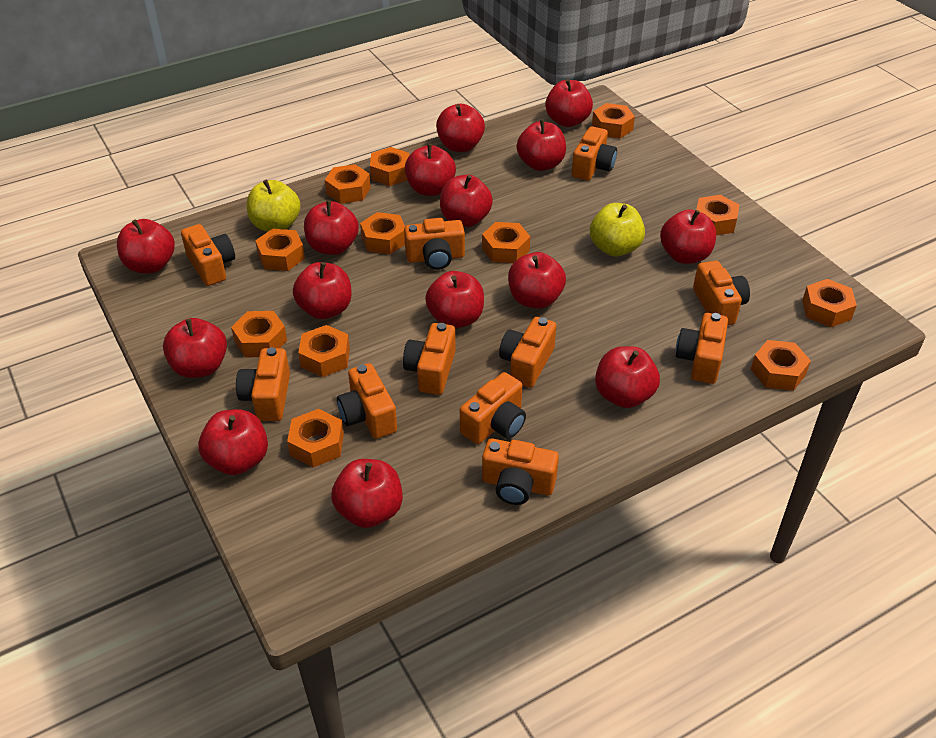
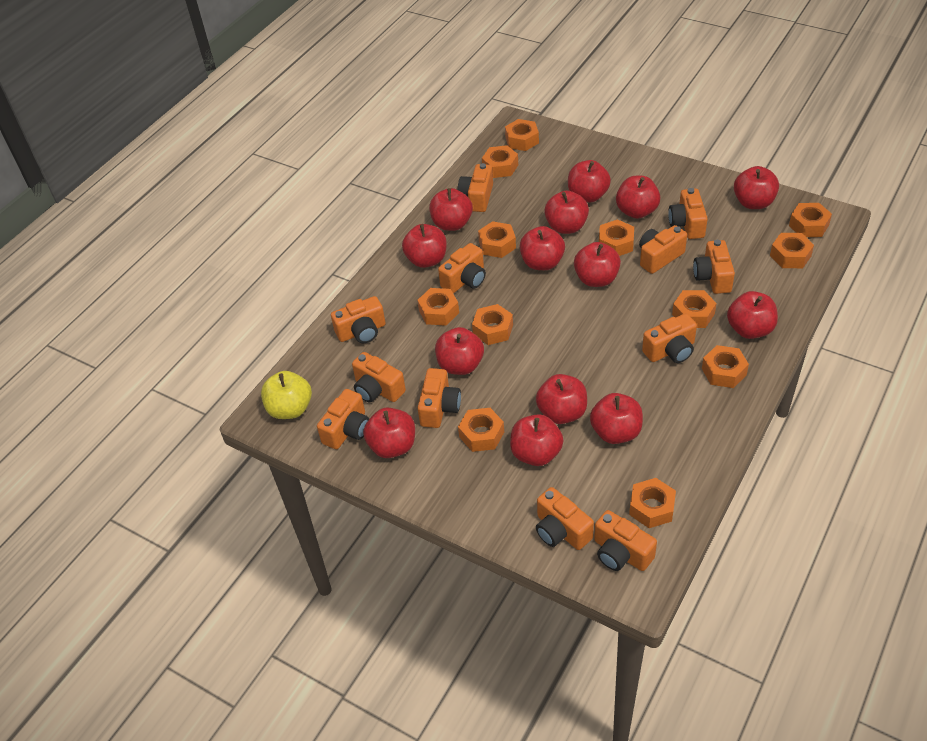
orange camera: 11 -> 12
red apple: 15 -> 14
yellow apple: 2 -> 1

